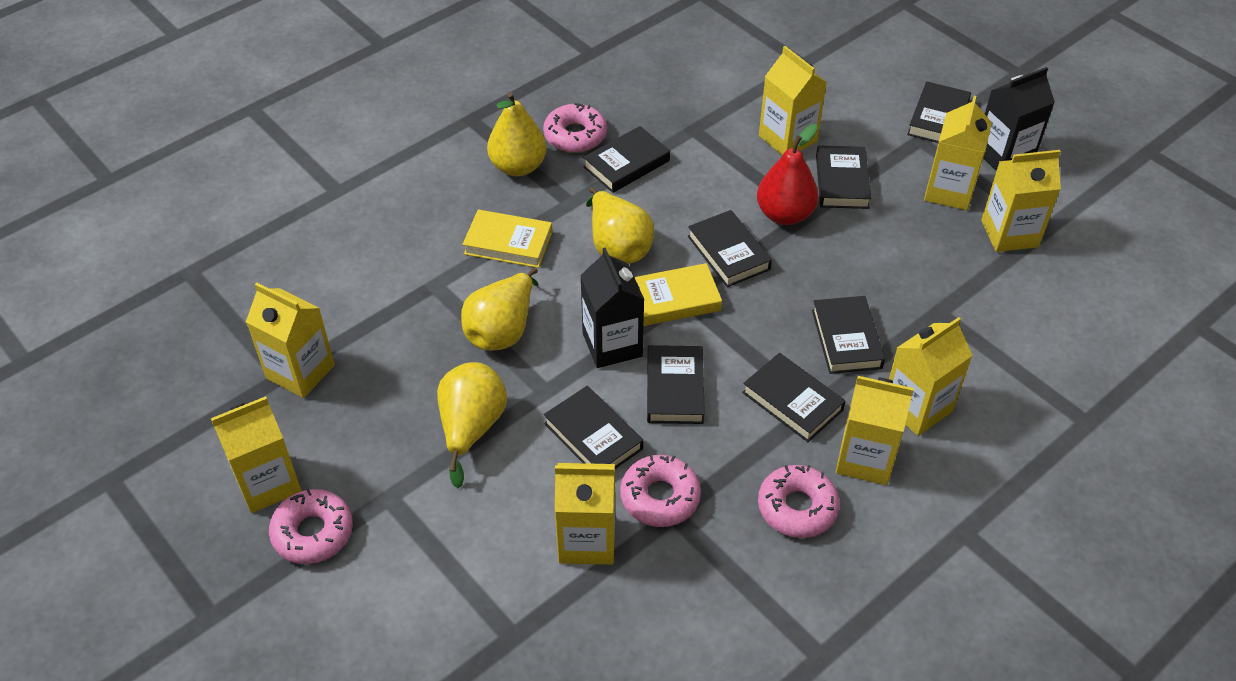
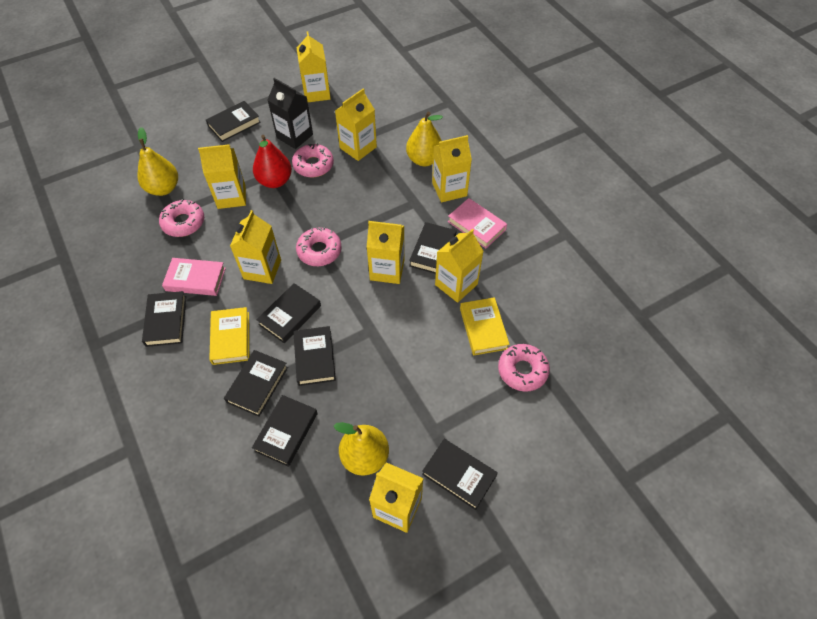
black carton: 2 -> 1
pink book: 0 -> 2
yellow pear: 4 -> 3

